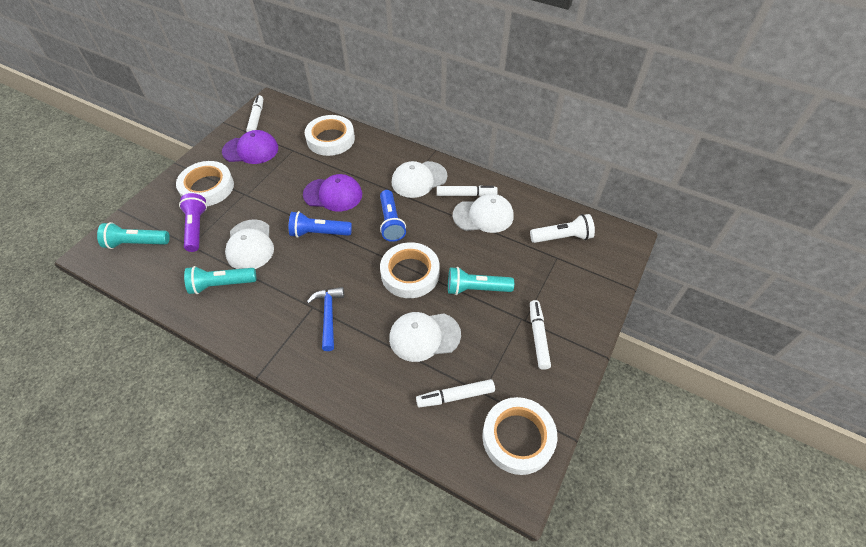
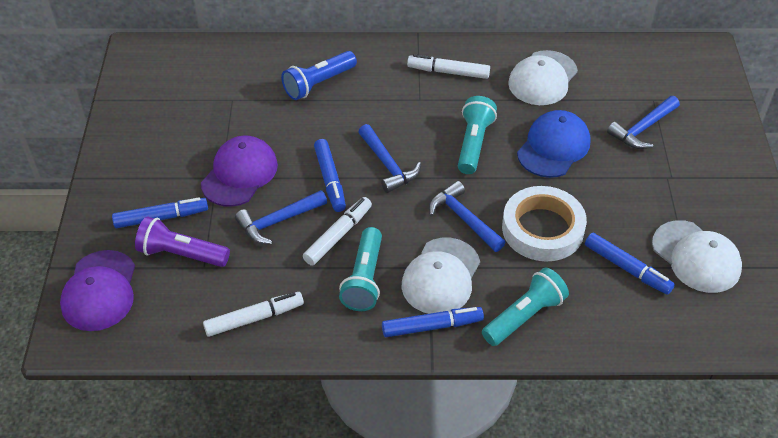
blue cap: 0 -> 1
blue flashlight: 2 -> 1
blue hammer: 1 -> 4
blue marker: 0 -> 4
white cap: 4 -> 3
white flashlight: 1 -> 0
white marker: 4 -> 3
white tape: 4 -> 1

